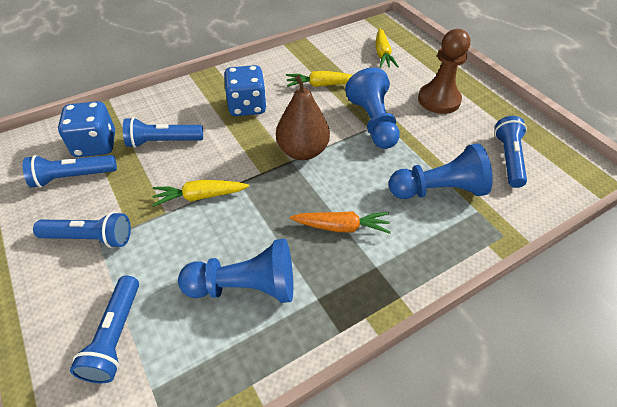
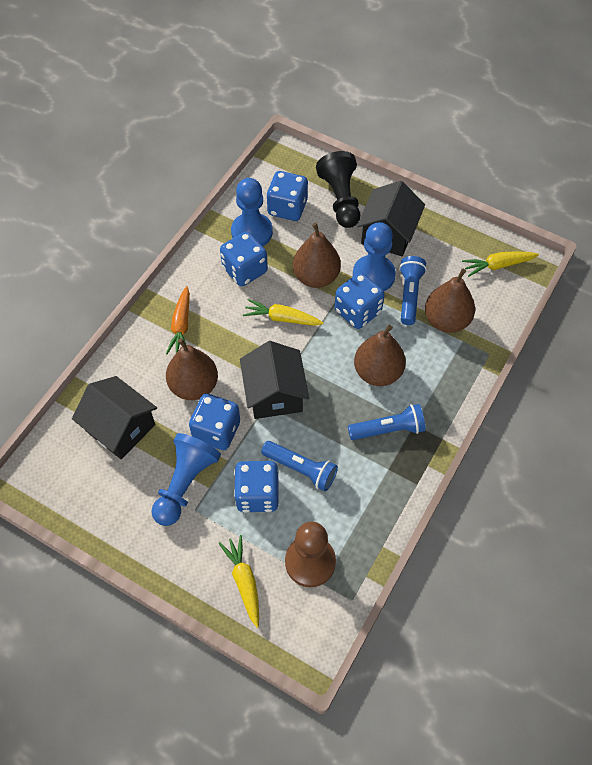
black house: 0 -> 3
black pawn: 0 -> 1
blue dice: 2 -> 5
blue flashlight: 5 -> 3
brown pear: 1 -> 4

